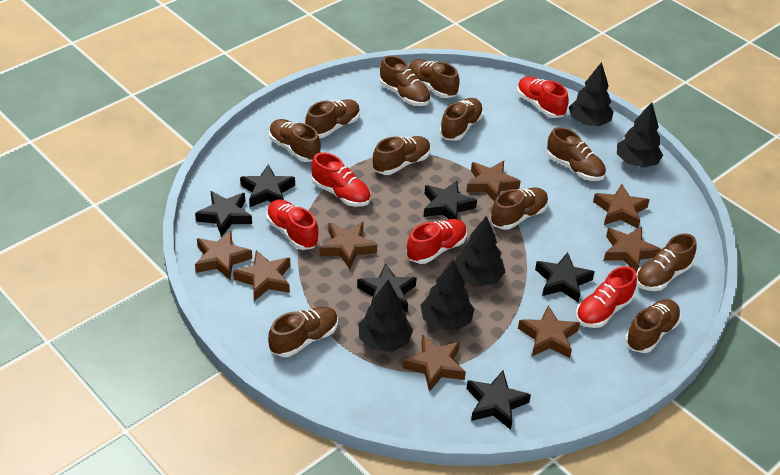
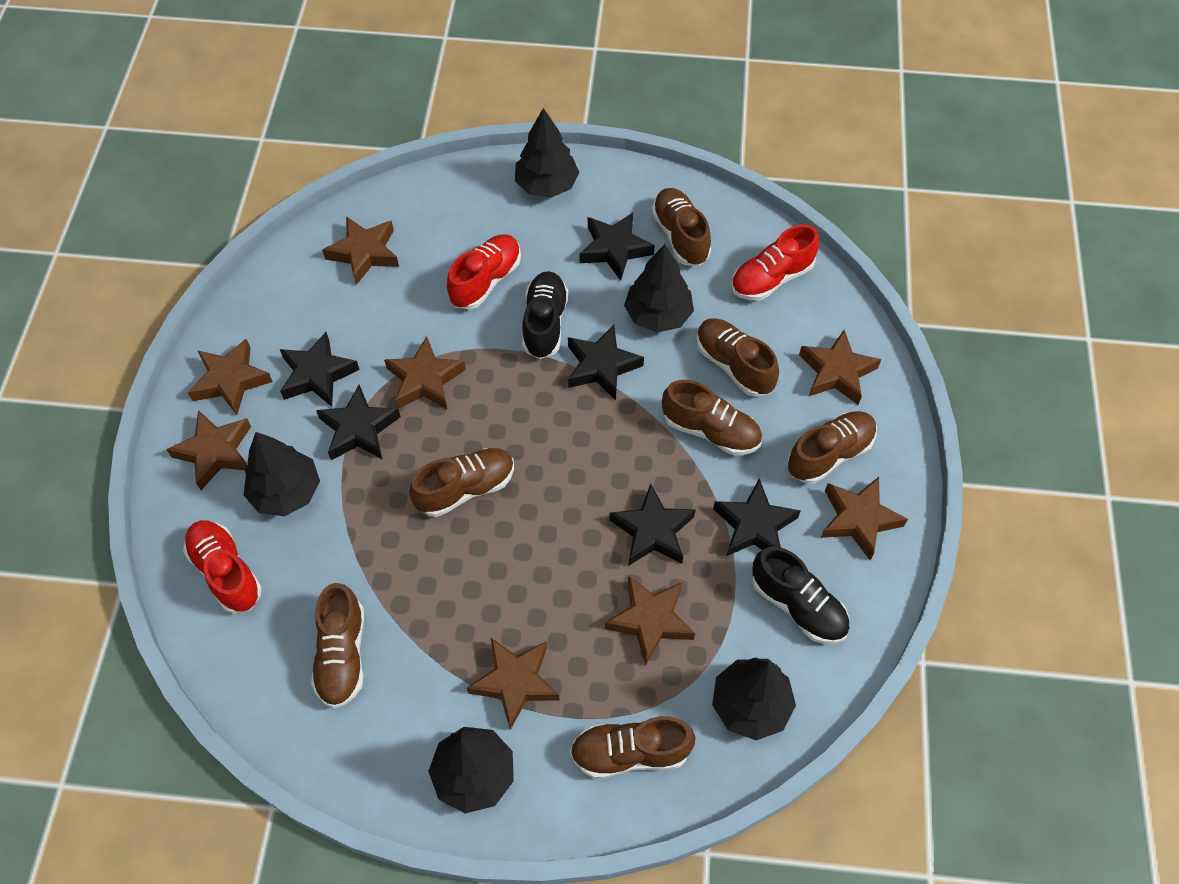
black shoe: 0 -> 2
brown shoe: 11 -> 7
red shoe: 5 -> 3

